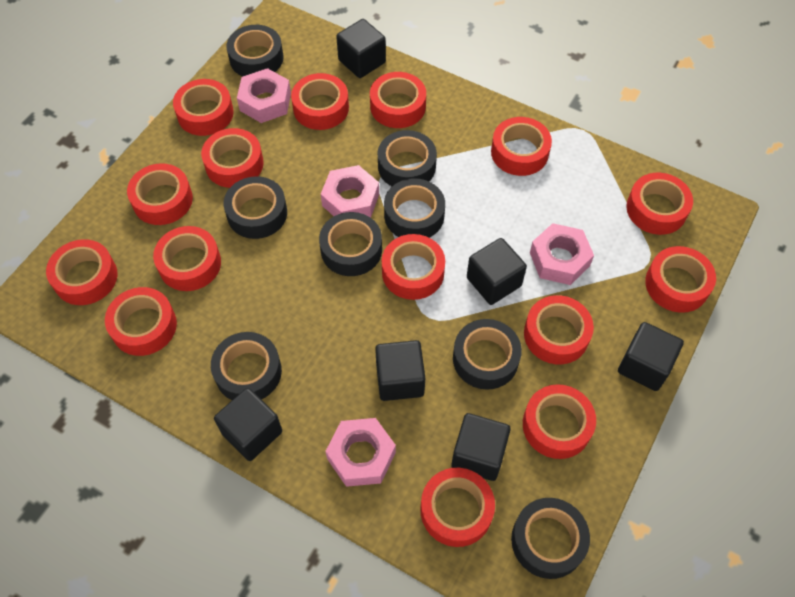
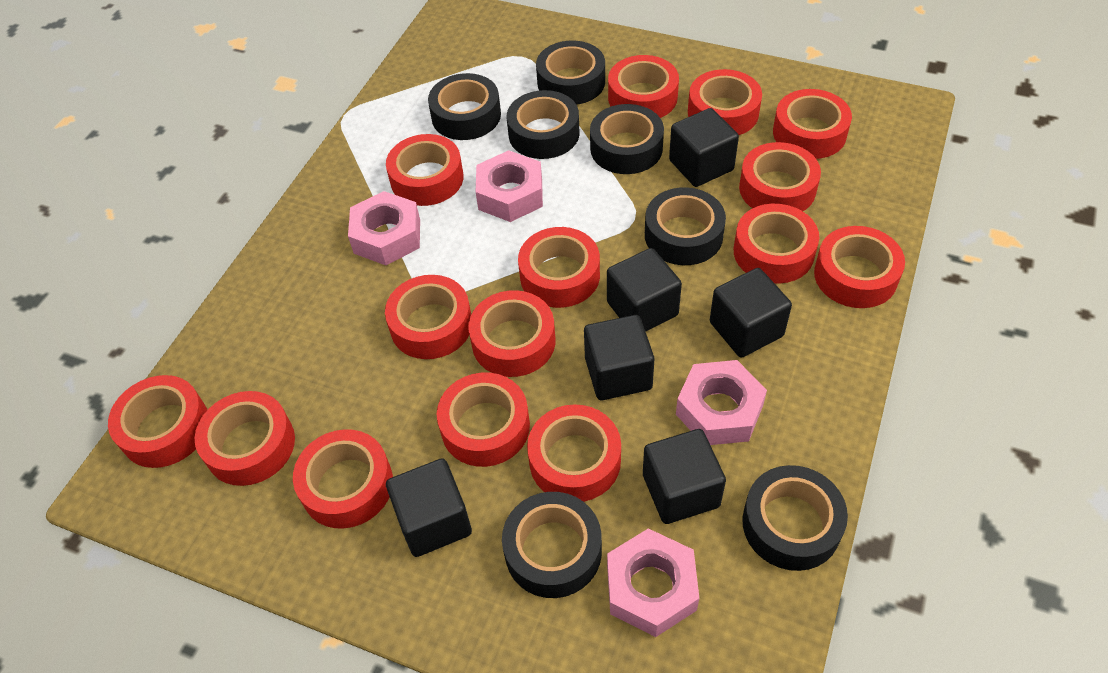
black tape: 8 -> 7

